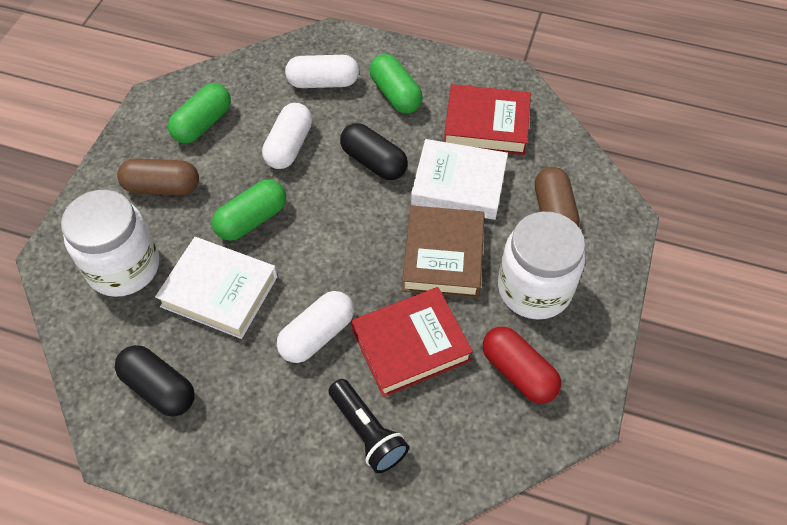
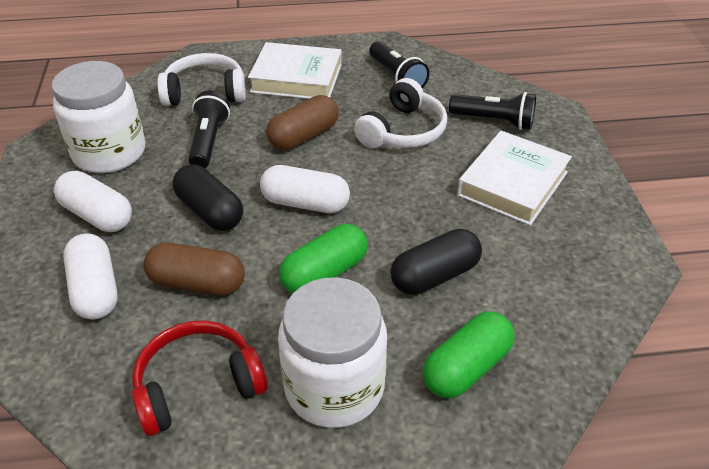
black flashlight: 1 -> 3
brown book: 1 -> 0
green capsule: 3 -> 2
red book: 2 -> 0
red capsule: 1 -> 0
red headphones: 0 -> 1
white headphones: 0 -> 2

